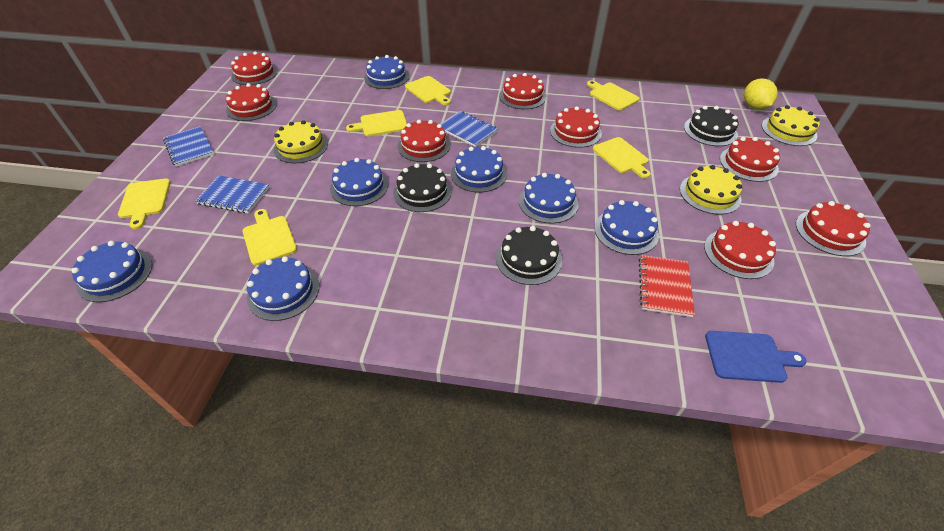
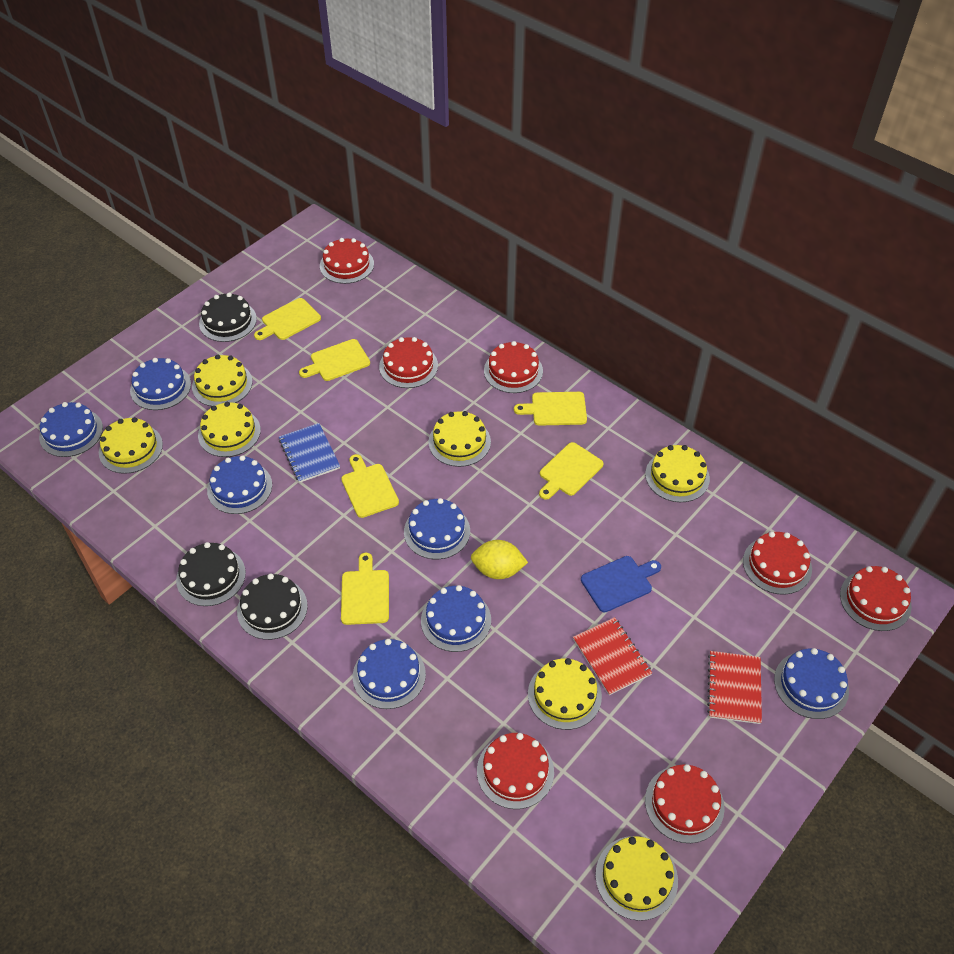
blue notebook: 3 -> 1
red cake: 8 -> 7
red notebook: 1 -> 2
yellow cake: 3 -> 7

